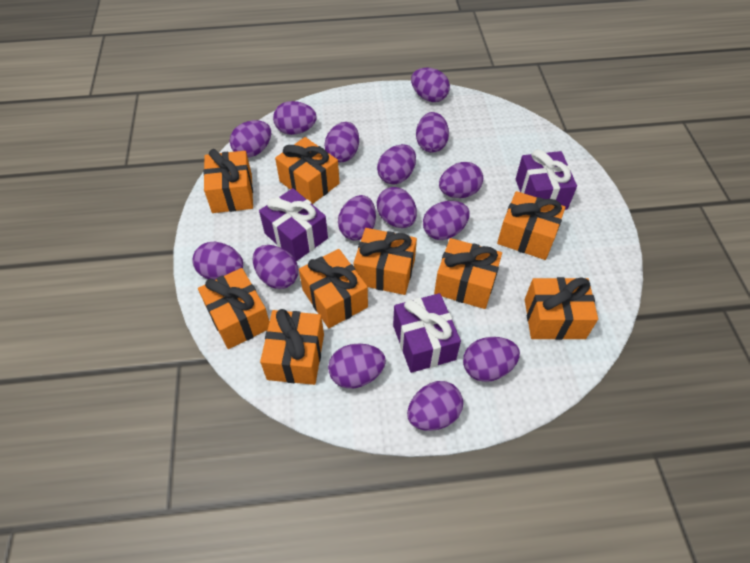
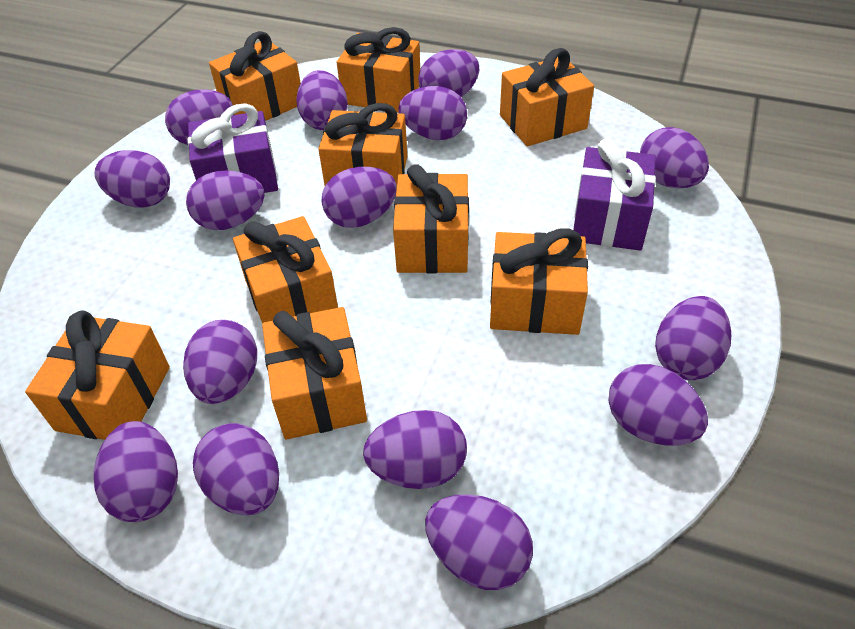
purple gift: 3 -> 2

